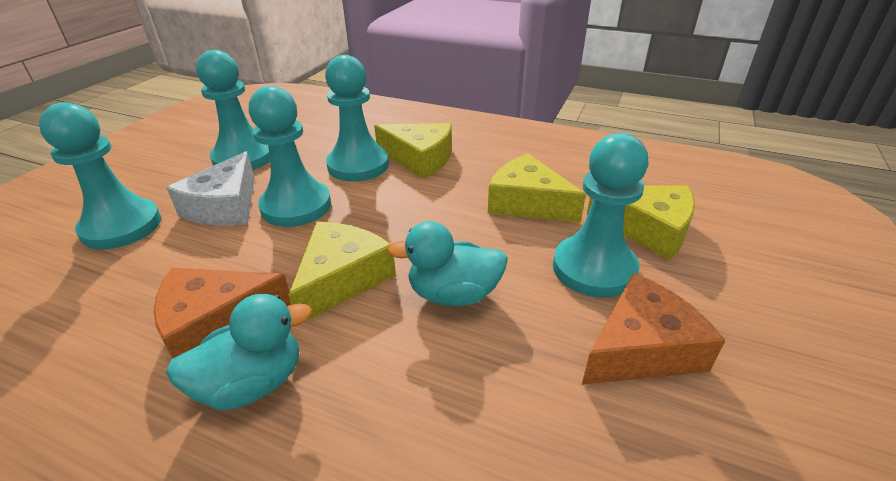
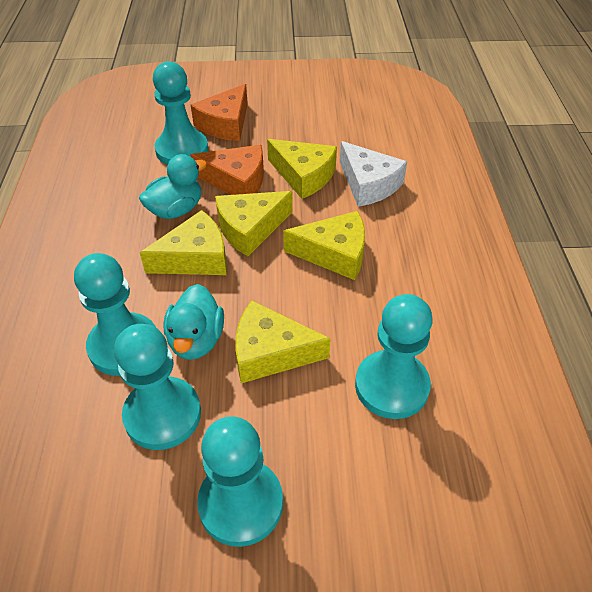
yellow cheese: 4 -> 5

